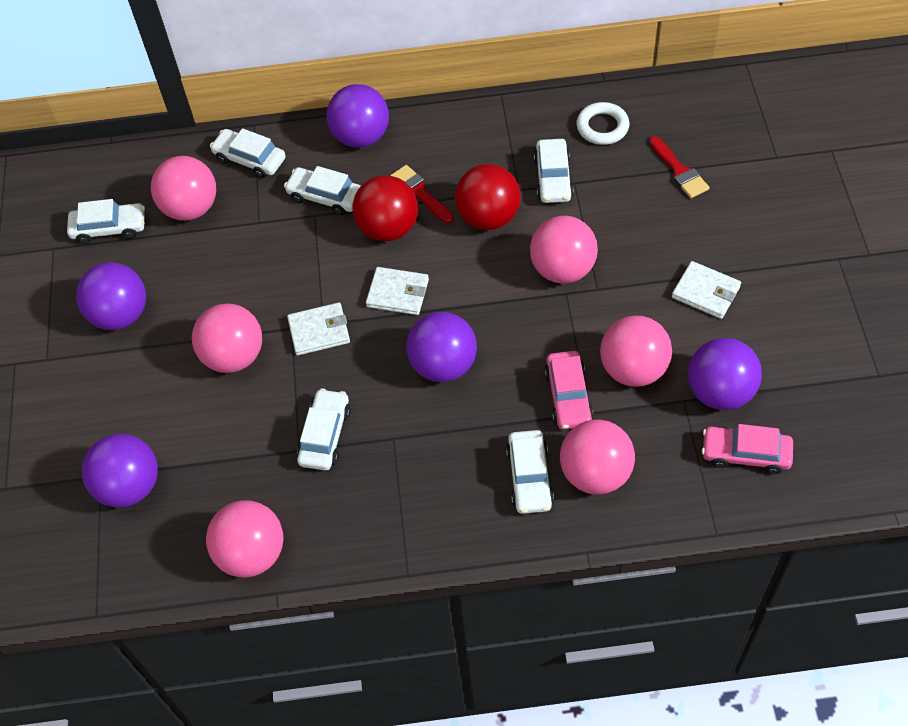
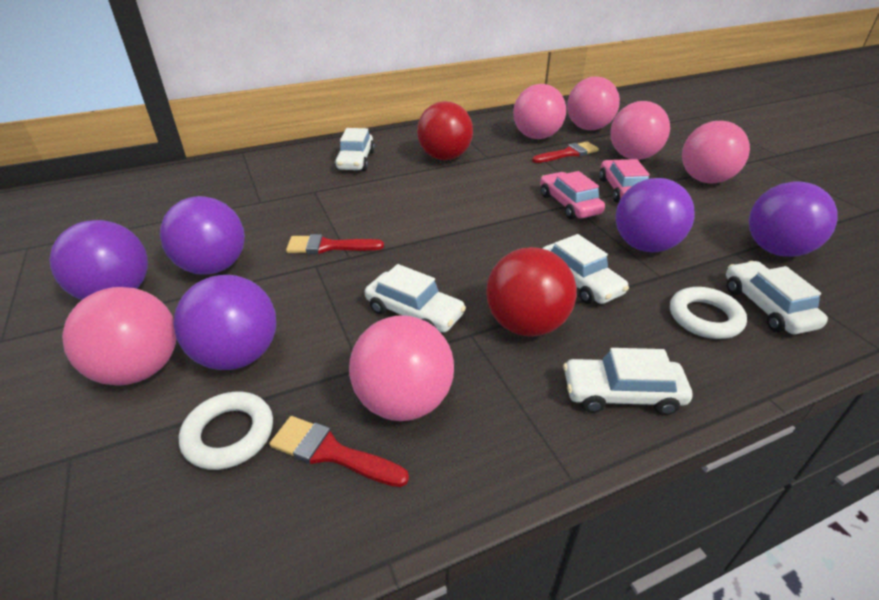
red brush: 2 -> 3
white car: 6 -> 5
white ring: 1 -> 2
white wallet: 3 -> 0

